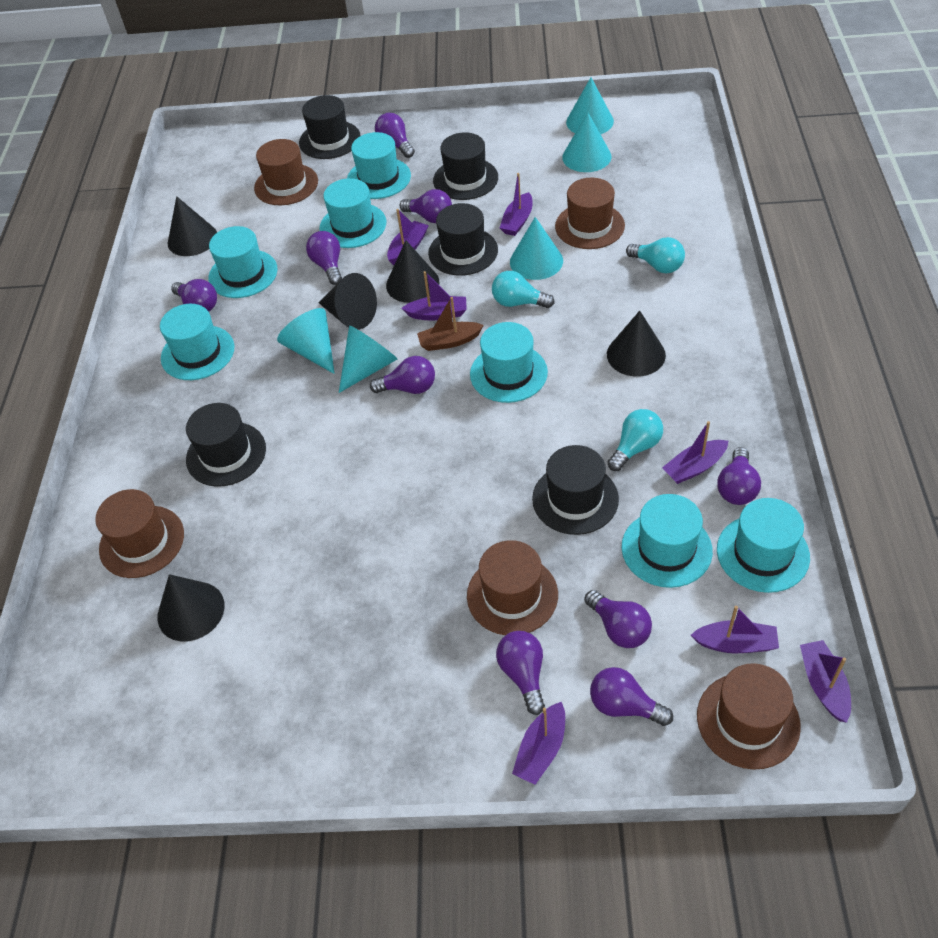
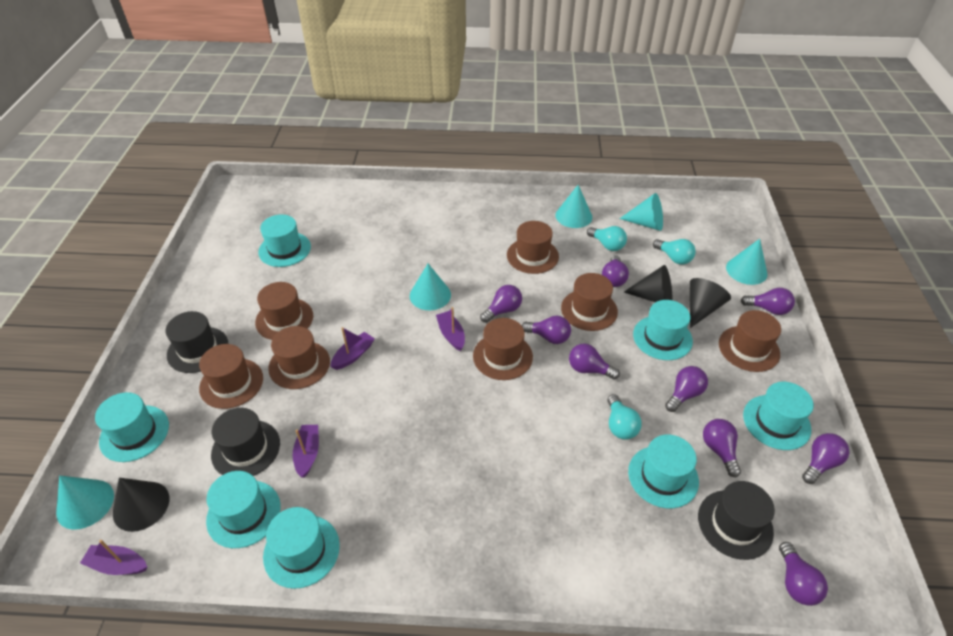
black cone: 5 -> 3
black hat: 5 -> 3
brown boat: 1 -> 0
brown hat: 5 -> 7
purple boat: 7 -> 4

